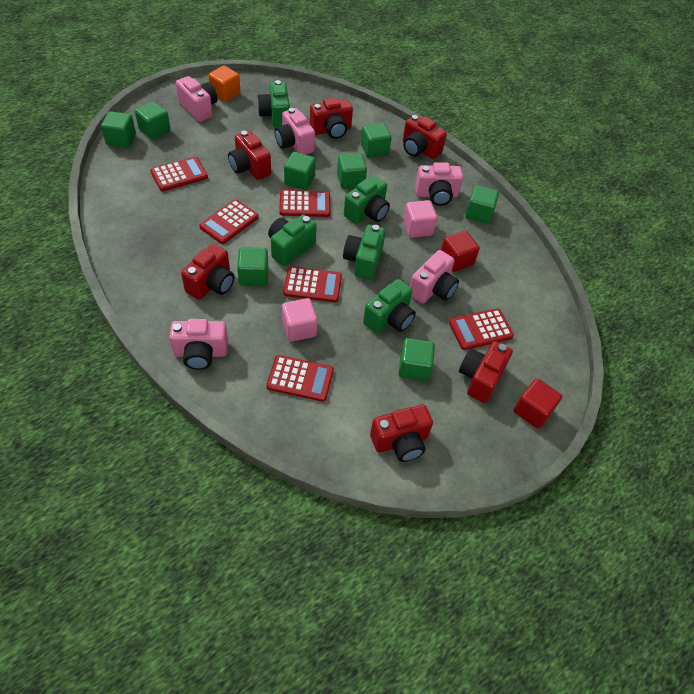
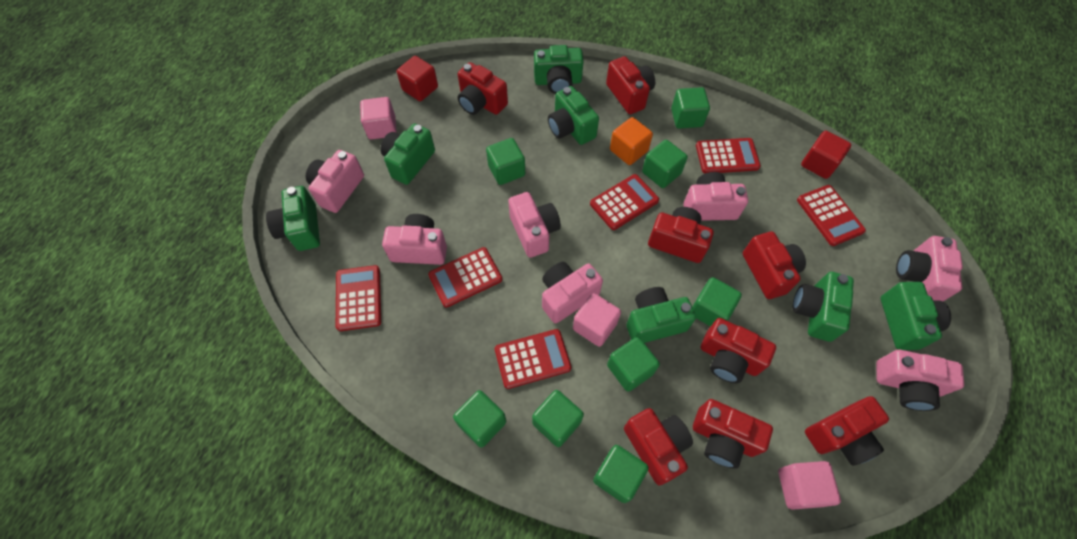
green camera: 5 -> 7
pink camera: 5 -> 7
pink cube: 2 -> 3
red camera: 6 -> 8

